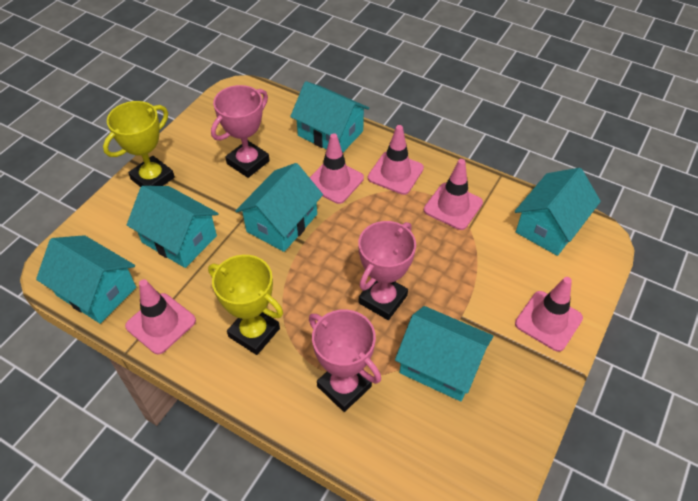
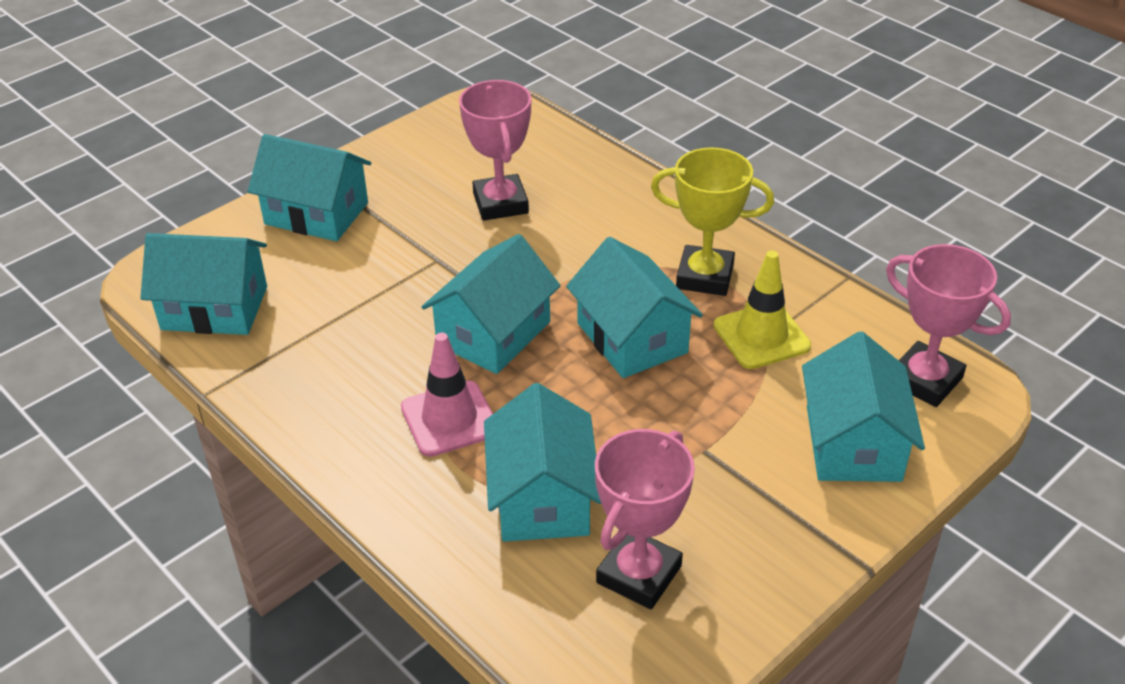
pink traffic cone: 5 -> 1
yellow traffic cone: 0 -> 1
yellow trophy: 2 -> 1

